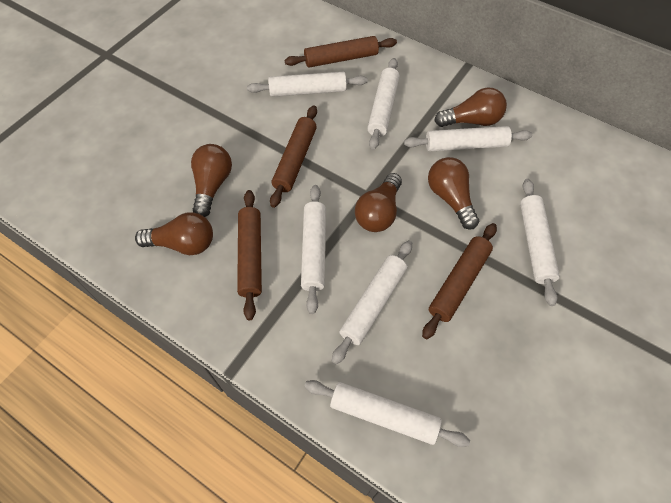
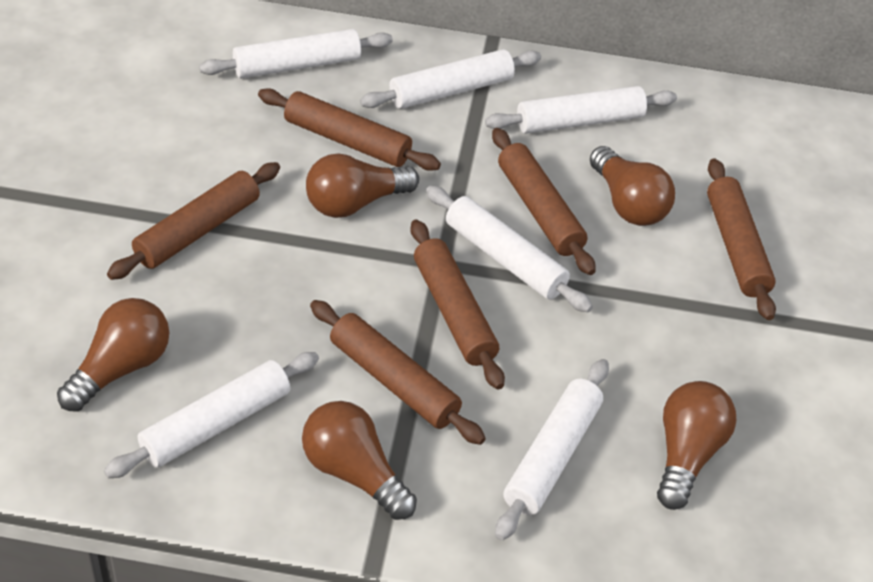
brown rolling pin: 4 -> 6
white rolling pin: 7 -> 6

